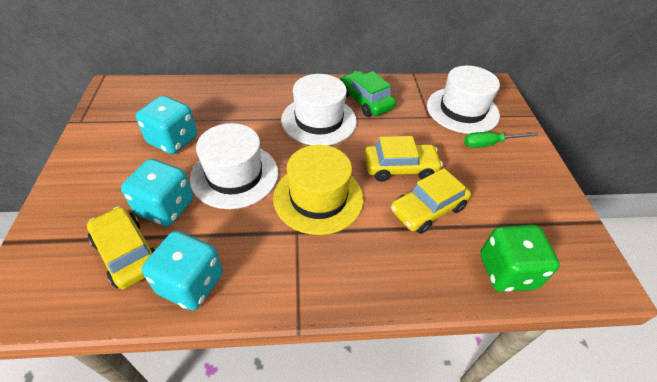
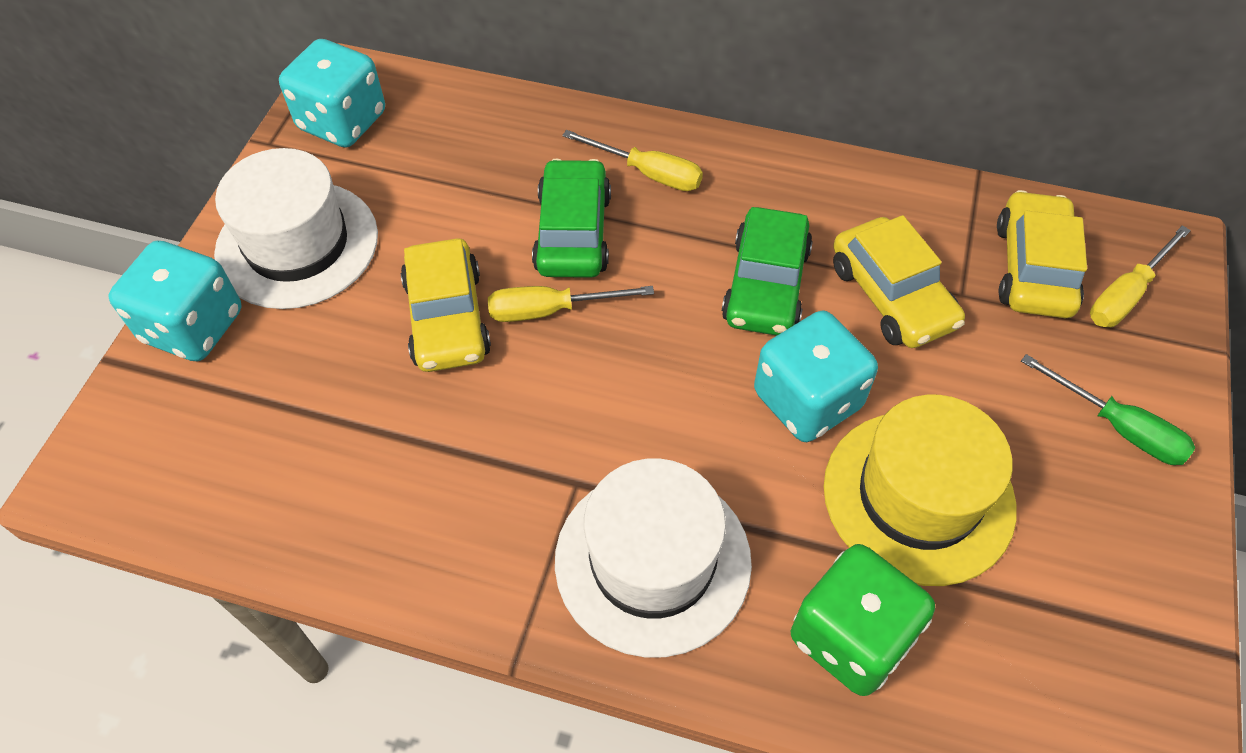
green car: 1 -> 2
white hat: 3 -> 2
yellow screwdriver: 0 -> 3

